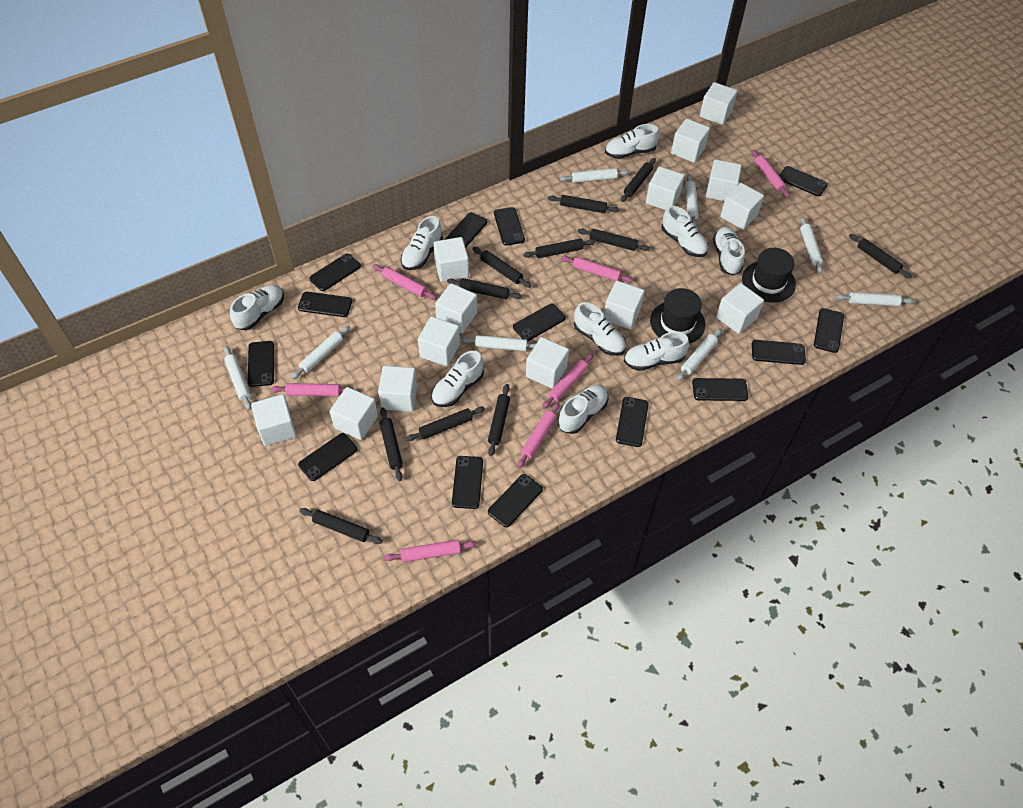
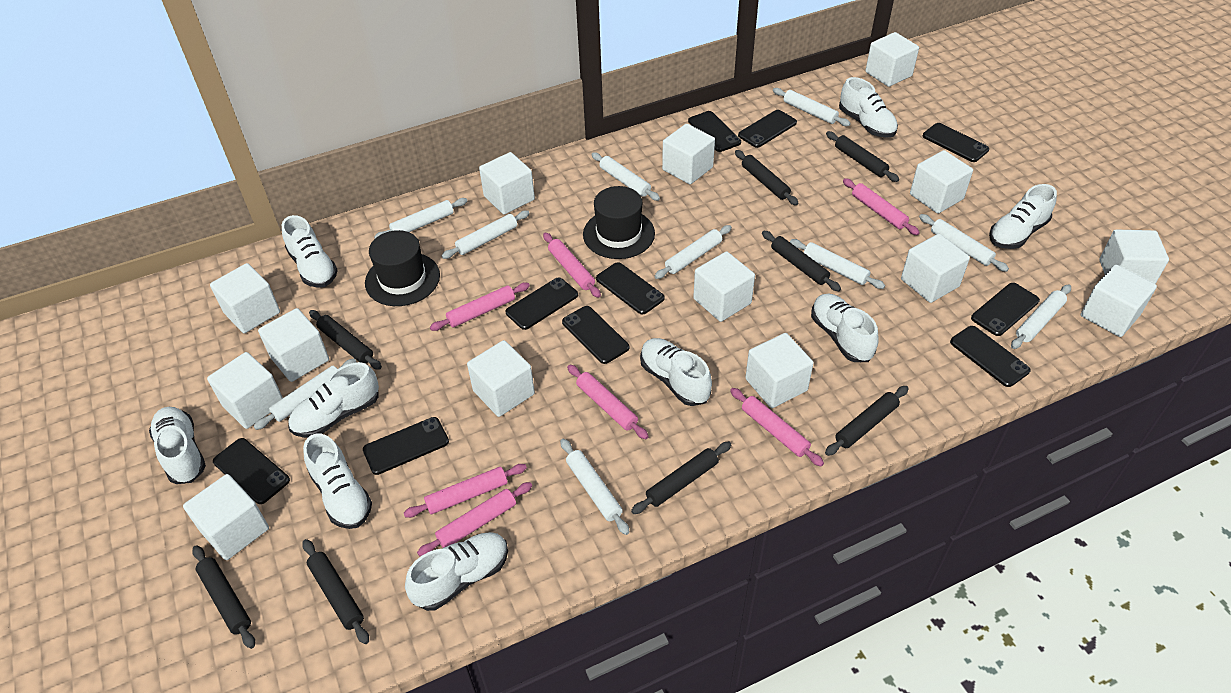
black phone: 14 -> 10
black rolling pin: 11 -> 8
white rolling pin: 8 -> 10

